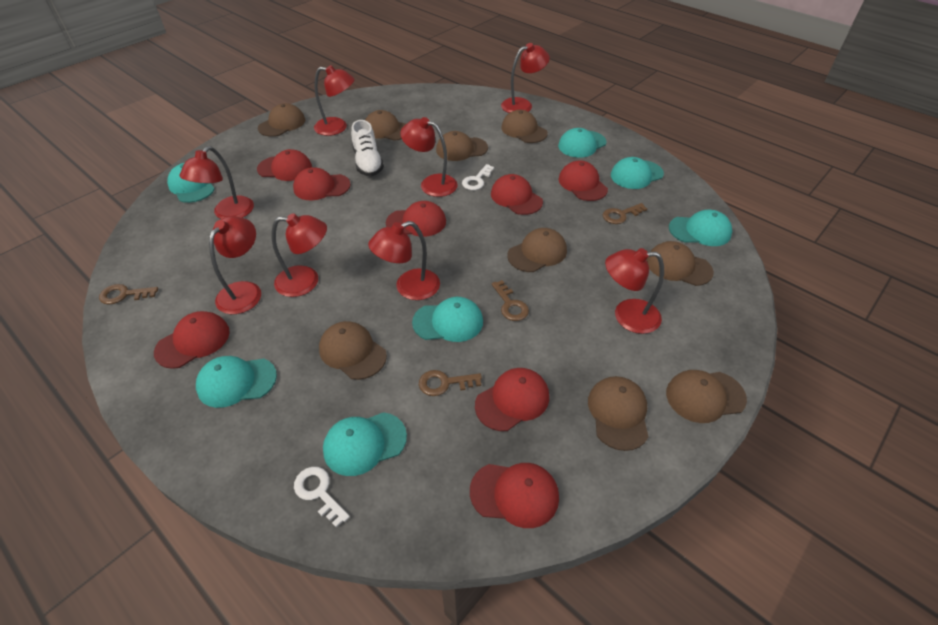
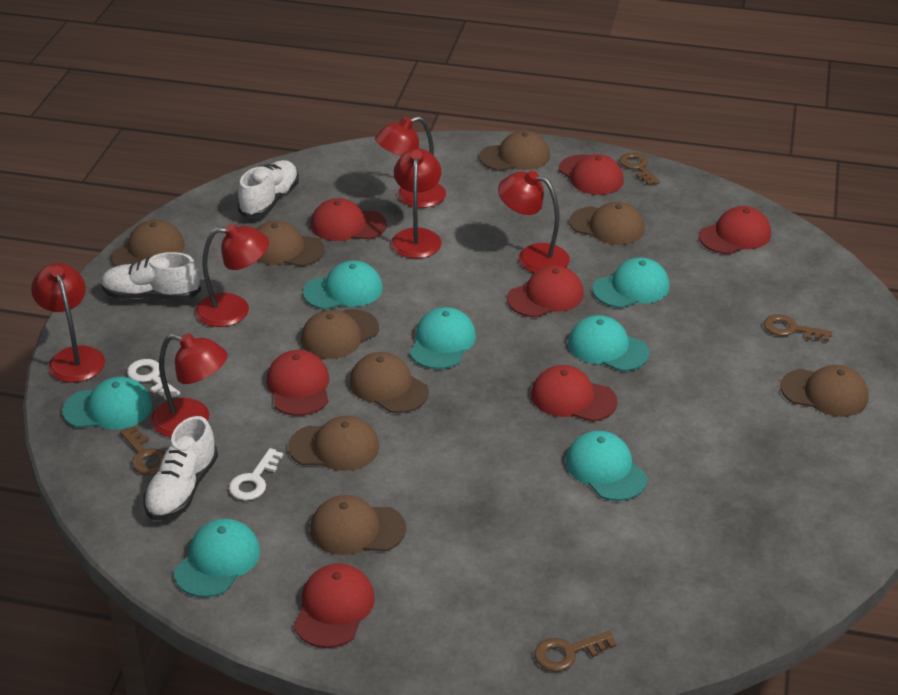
red cap: 8 -> 7
red lamp: 8 -> 6
white shoe: 1 -> 3

